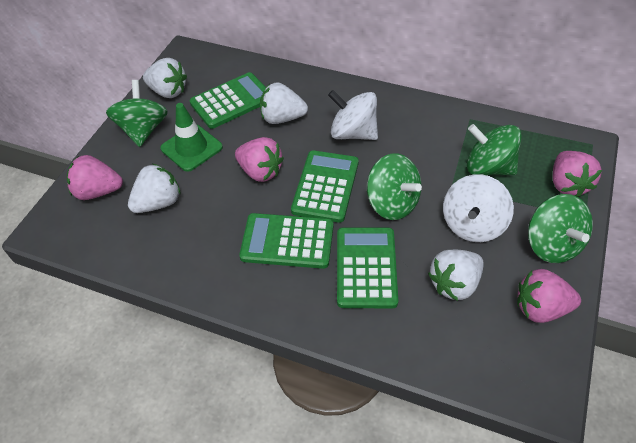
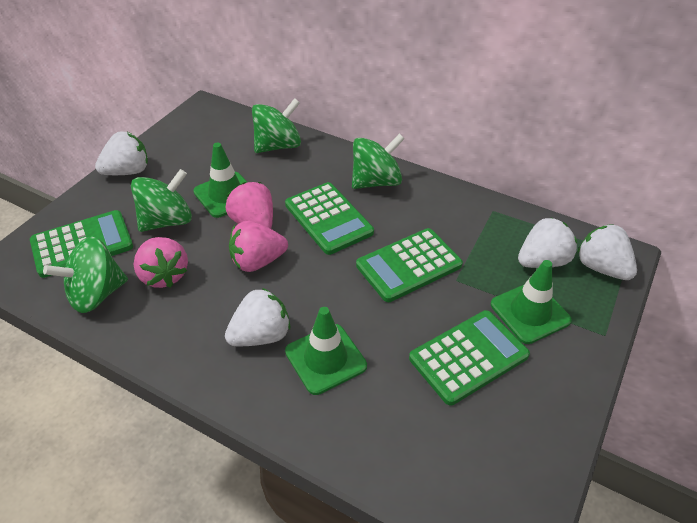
green traffic cone: 1 -> 3
pink strawberry: 4 -> 3
white spinning top: 2 -> 0

